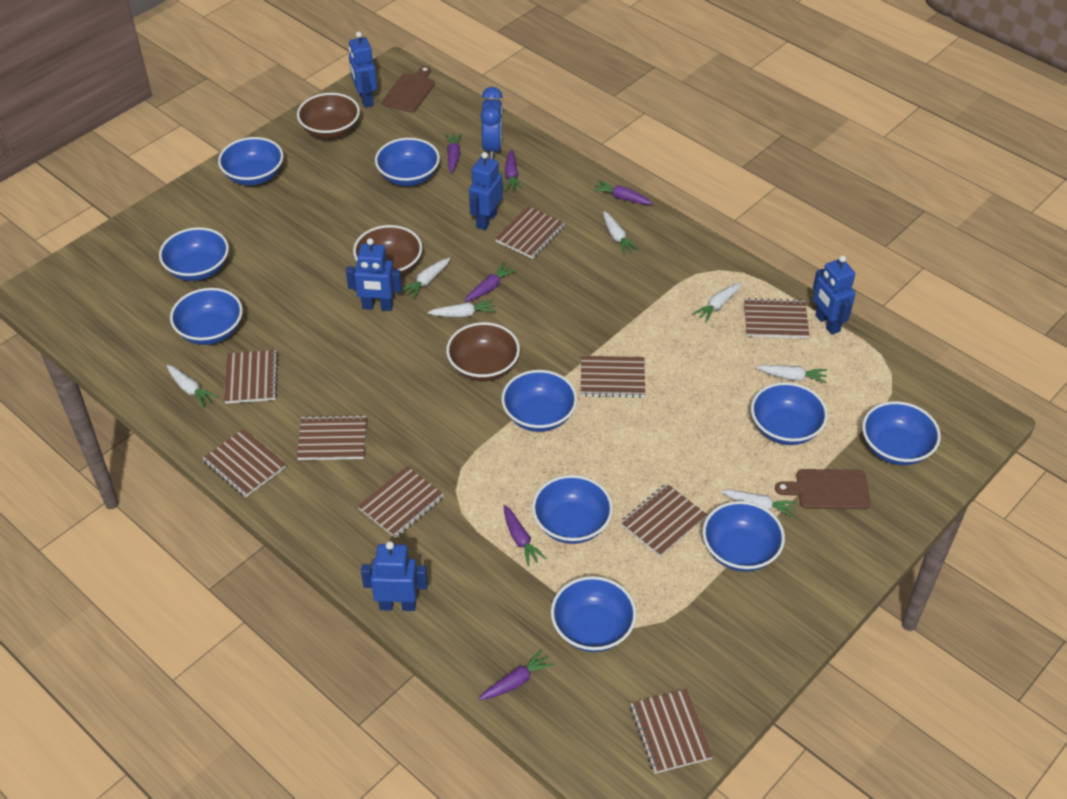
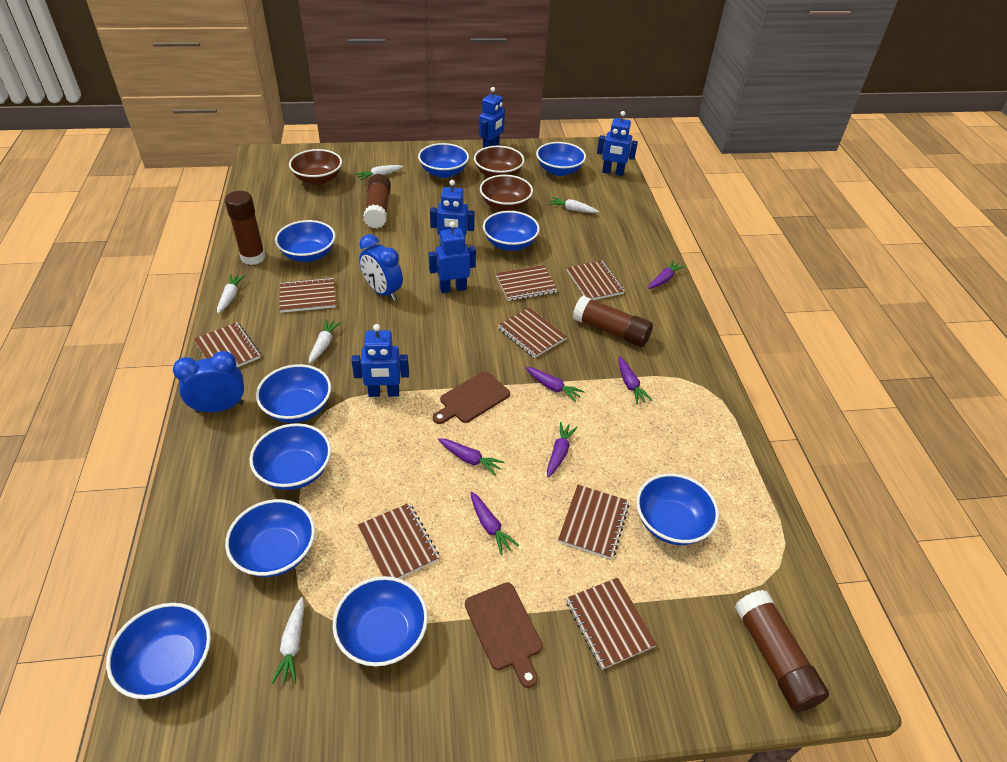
blue clock: 1 -> 2
brown glue stick: 0 -> 4
brown notebook: 9 -> 8
white carrot: 7 -> 5

